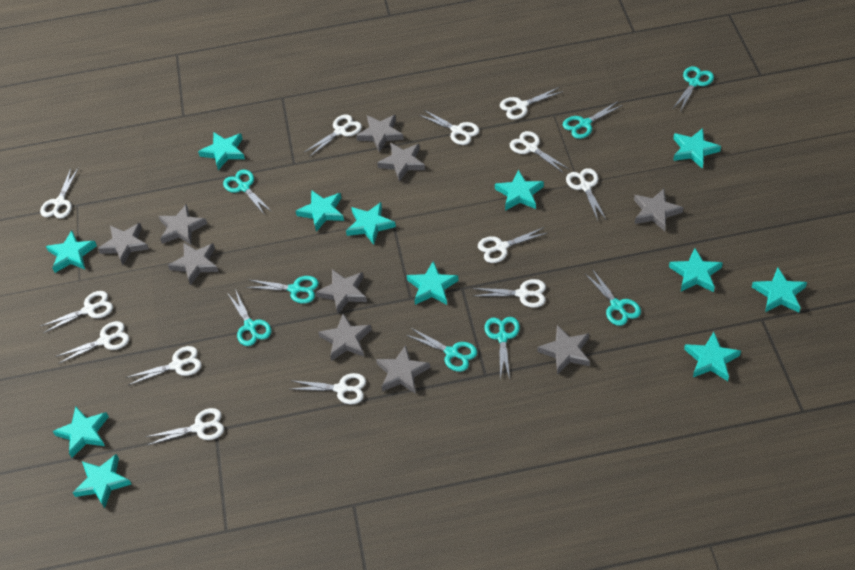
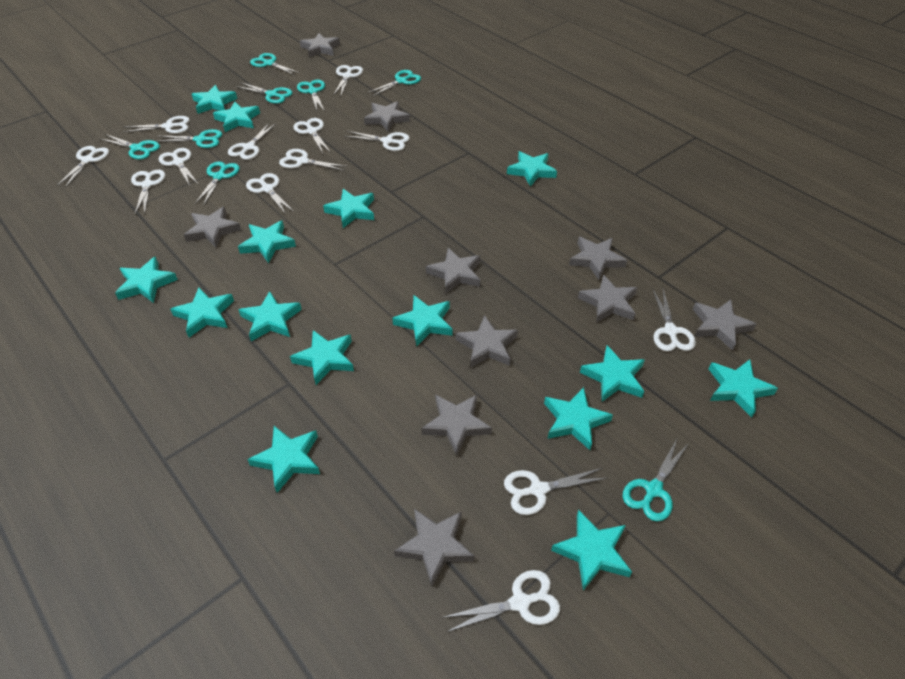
turquoise star: 12 -> 15

